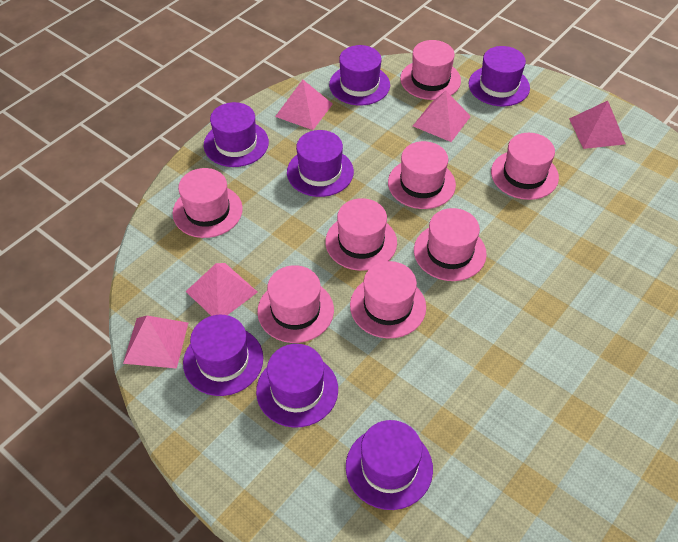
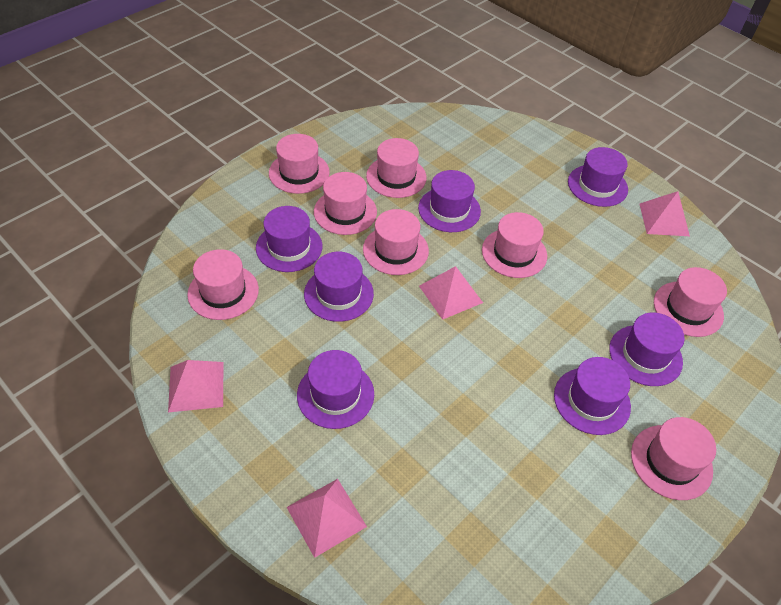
pink pyramid: 5 -> 4

